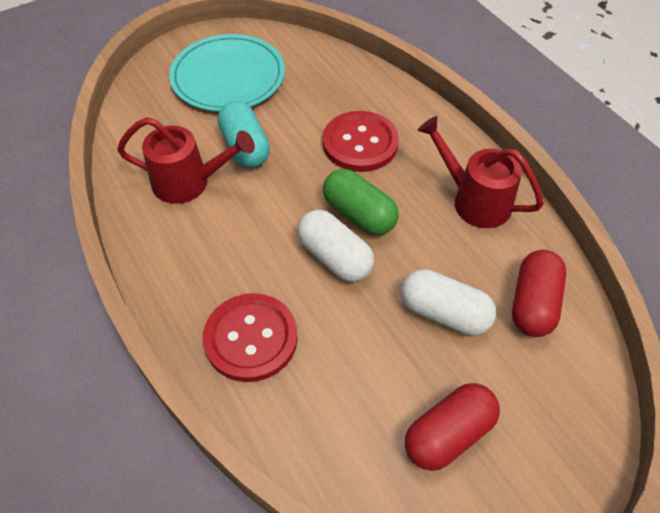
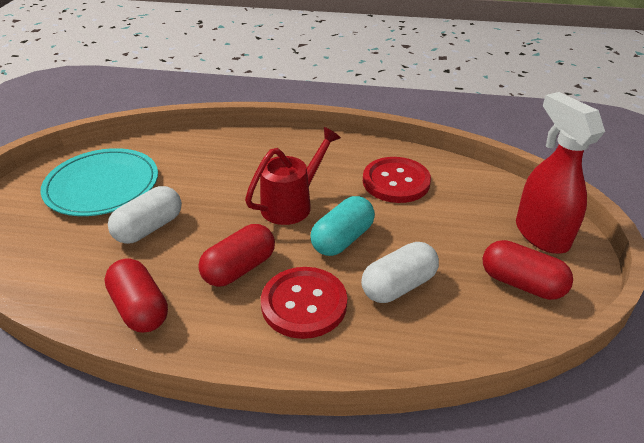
green capsule: 1 -> 0
red capsule: 2 -> 3
red spray bottle: 0 -> 1
red watering can: 2 -> 1

